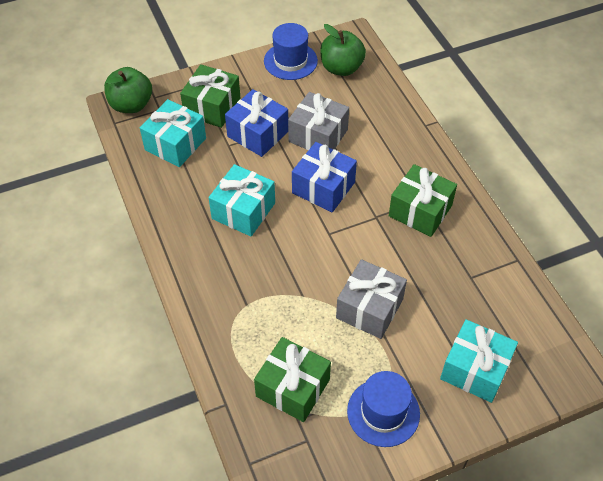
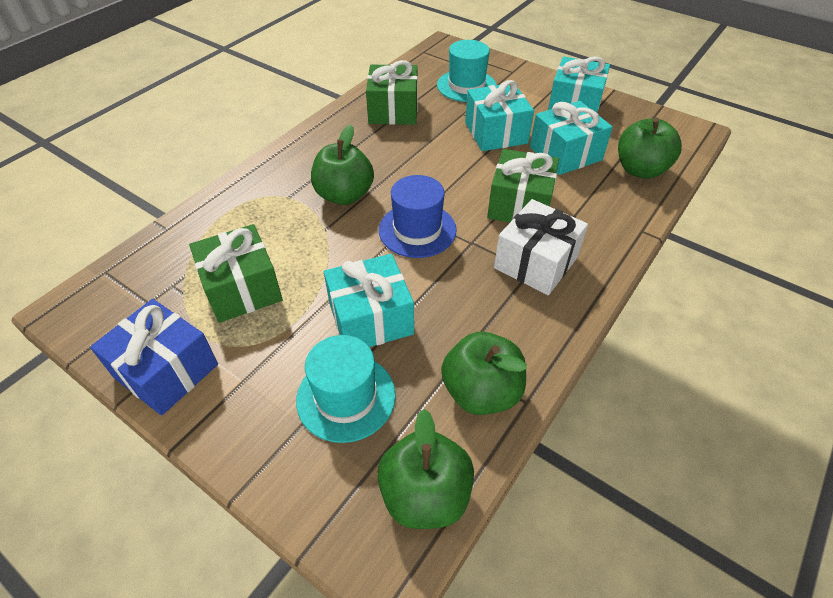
blue gift: 2 -> 1
blue hat: 2 -> 1
green apple: 2 -> 4
grey gift: 2 -> 0
turquoise gift: 3 -> 4
turquoise hat: 0 -> 2
white gift: 0 -> 1

